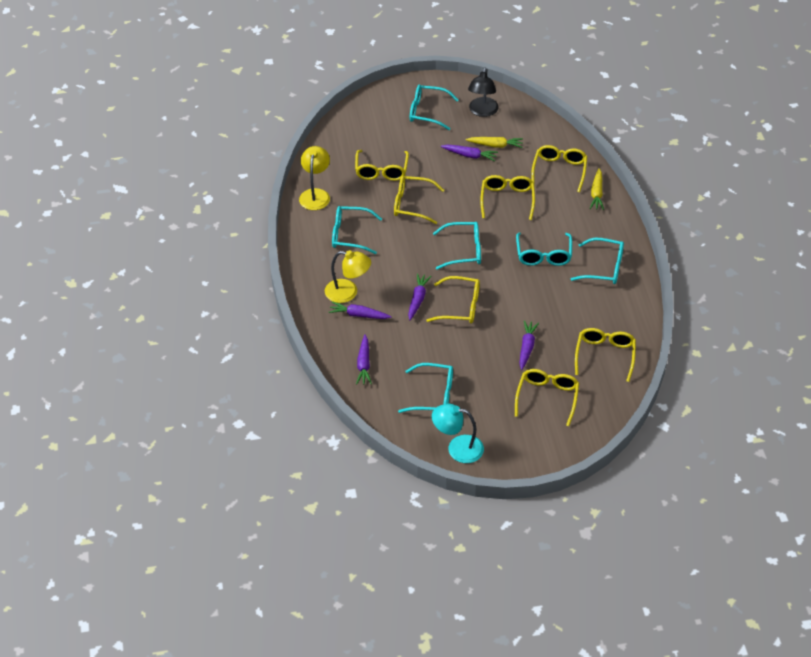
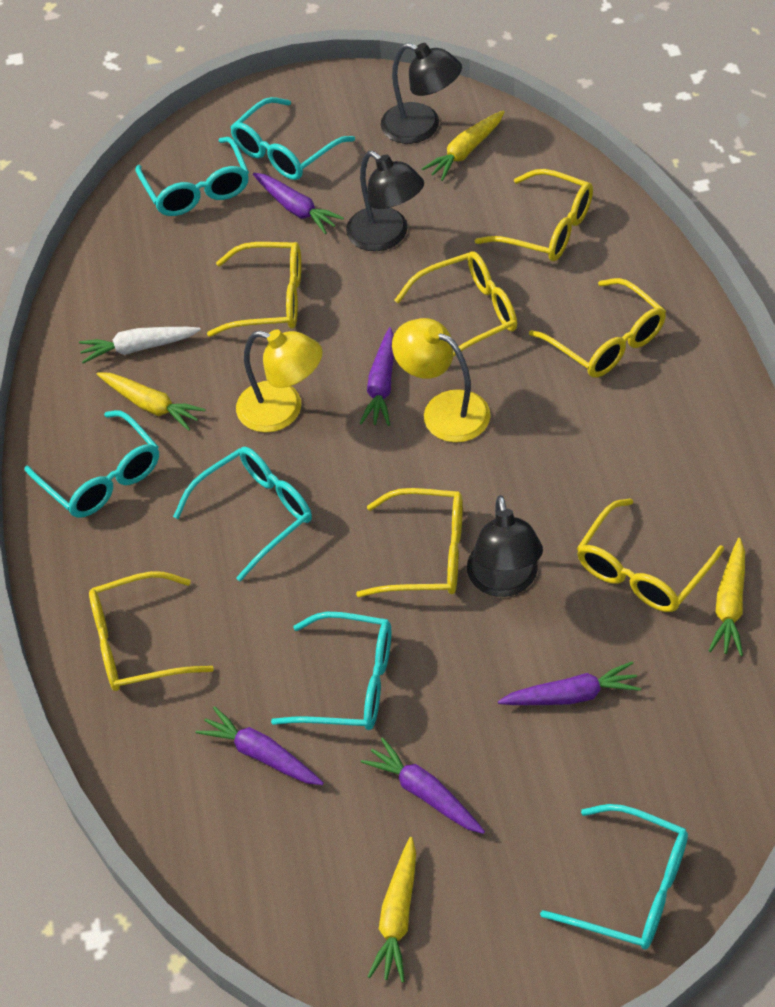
black lamp: 1 -> 3
turquoise lamp: 1 -> 0
white carrot: 0 -> 1
yellow carrot: 2 -> 4

